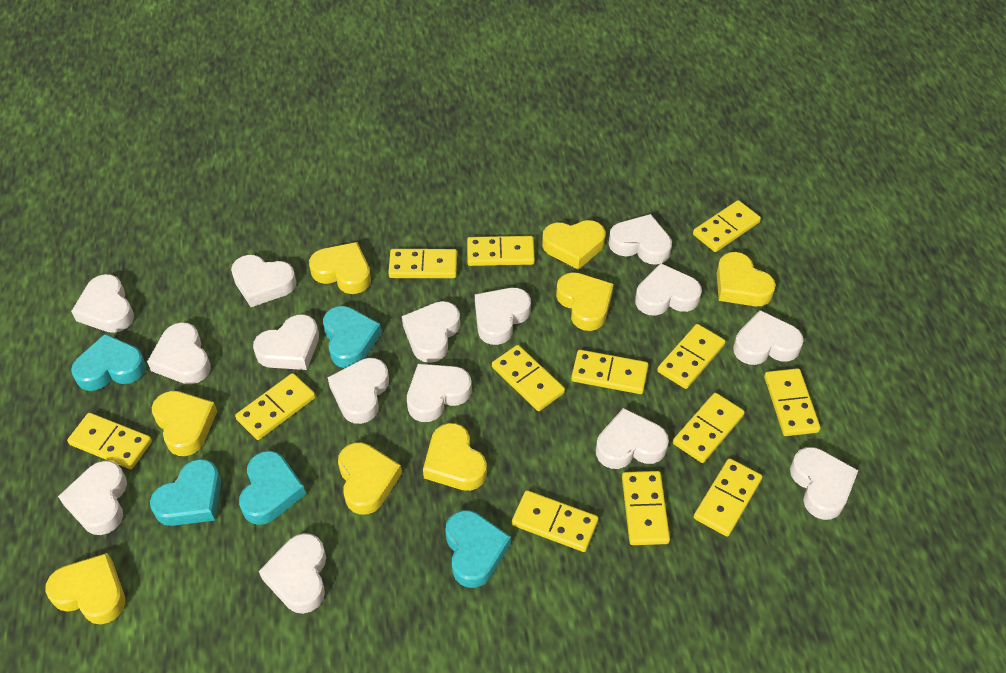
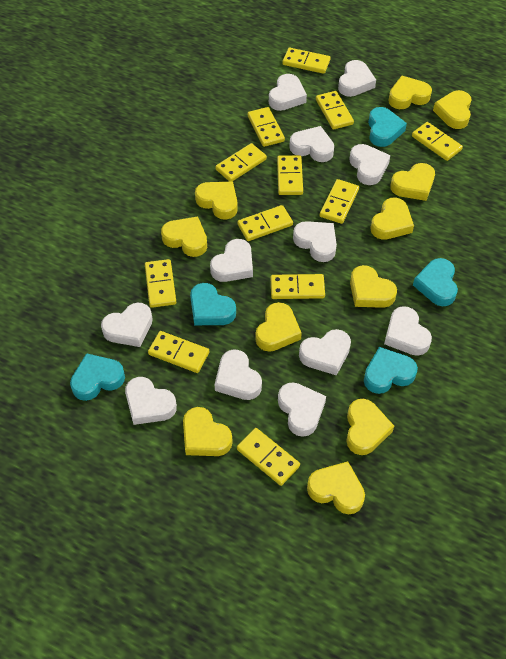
white heart: 15 -> 12
yellow domino: 13 -> 12
yellow heart: 8 -> 11

